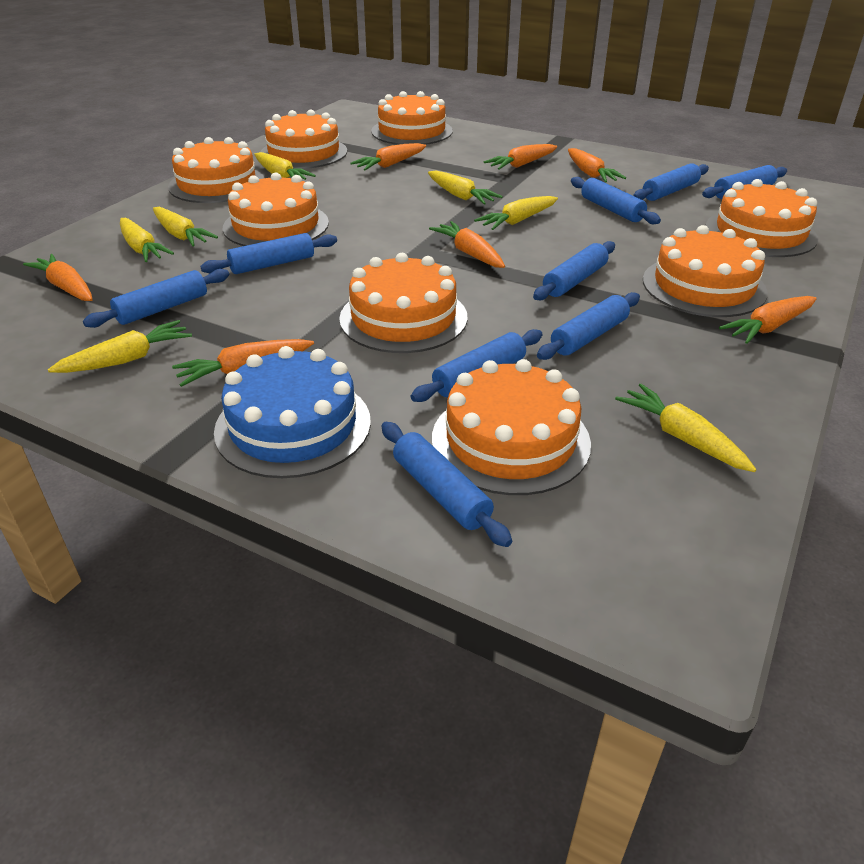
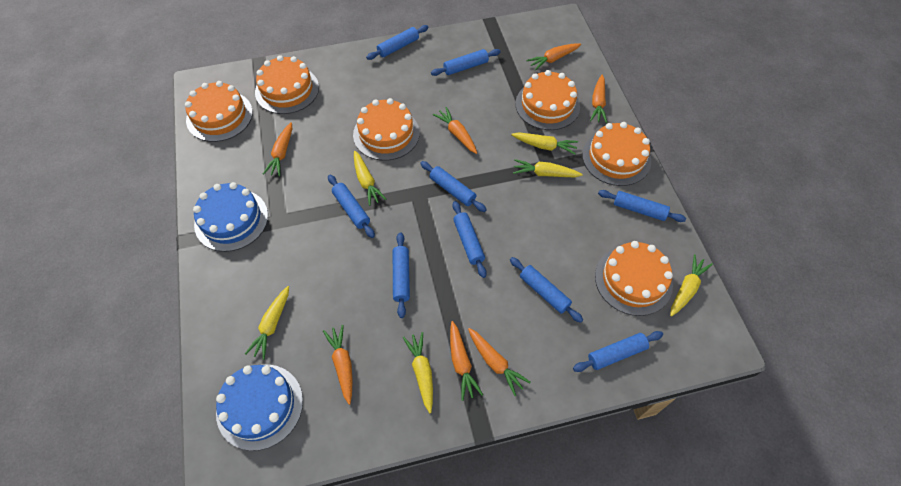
blue cake: 1 -> 2
orange cake: 8 -> 6
yellow carrot: 7 -> 6

